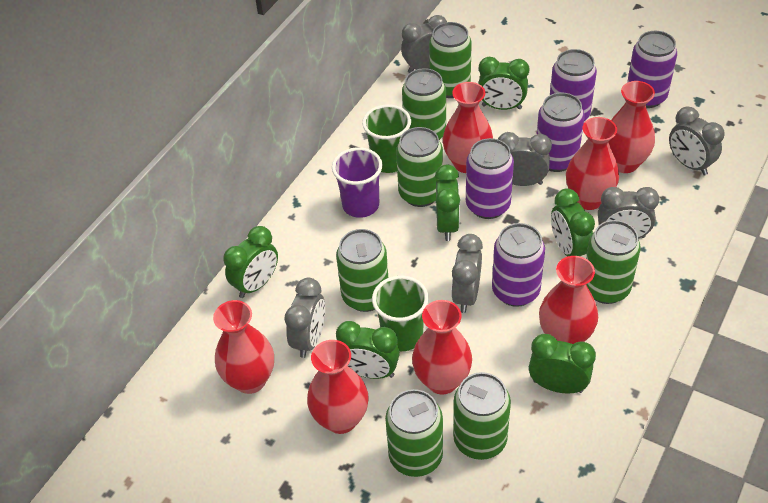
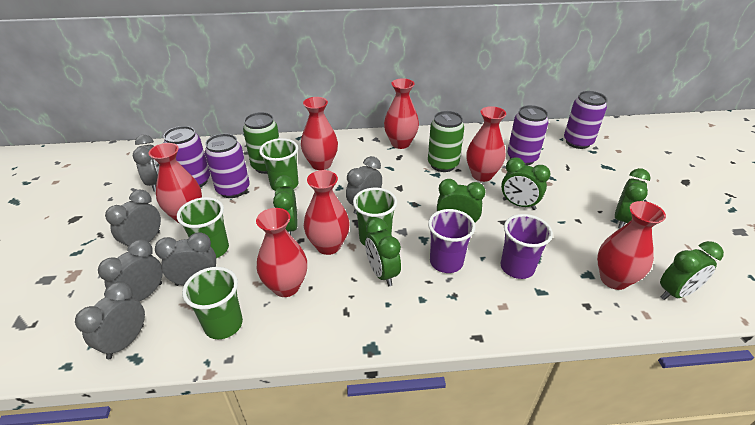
green can: 7 -> 2
green cup: 2 -> 4
purple can: 5 -> 4
purple cup: 1 -> 2

